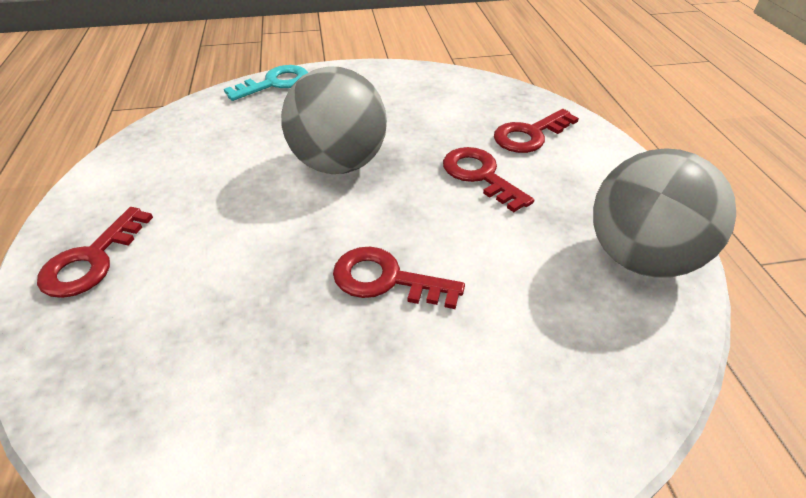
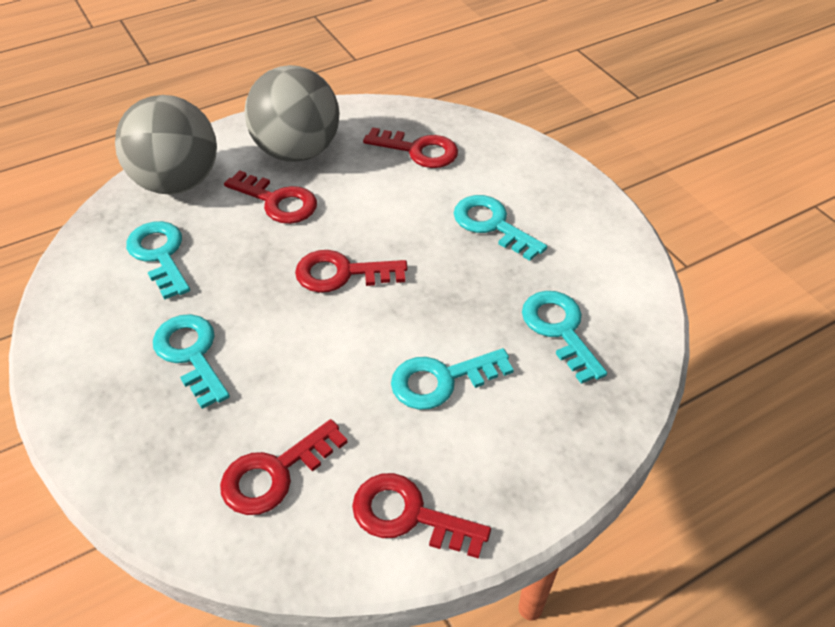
red key: 4 -> 5
turquoise key: 1 -> 5

